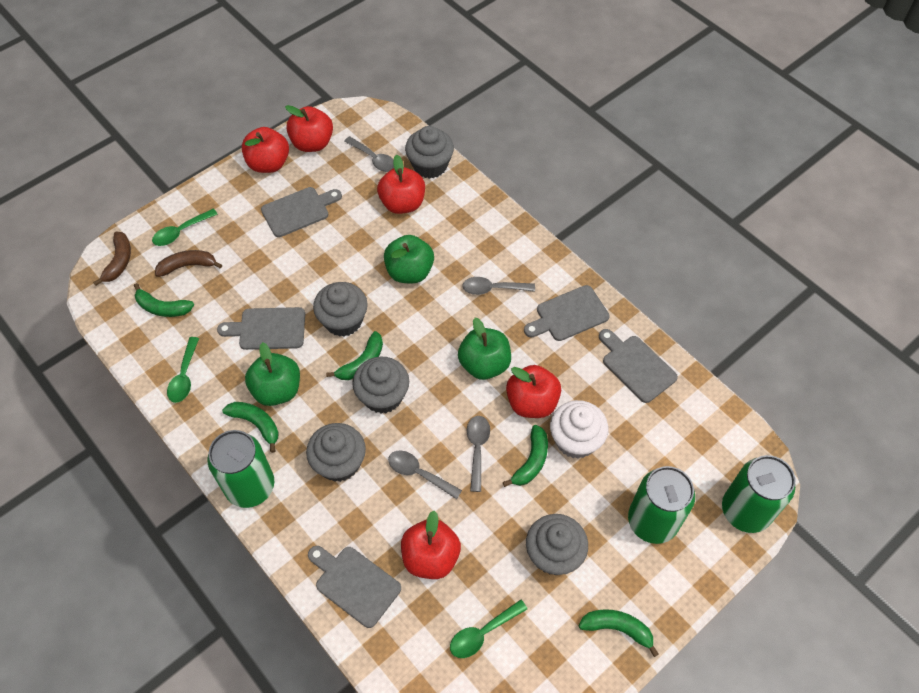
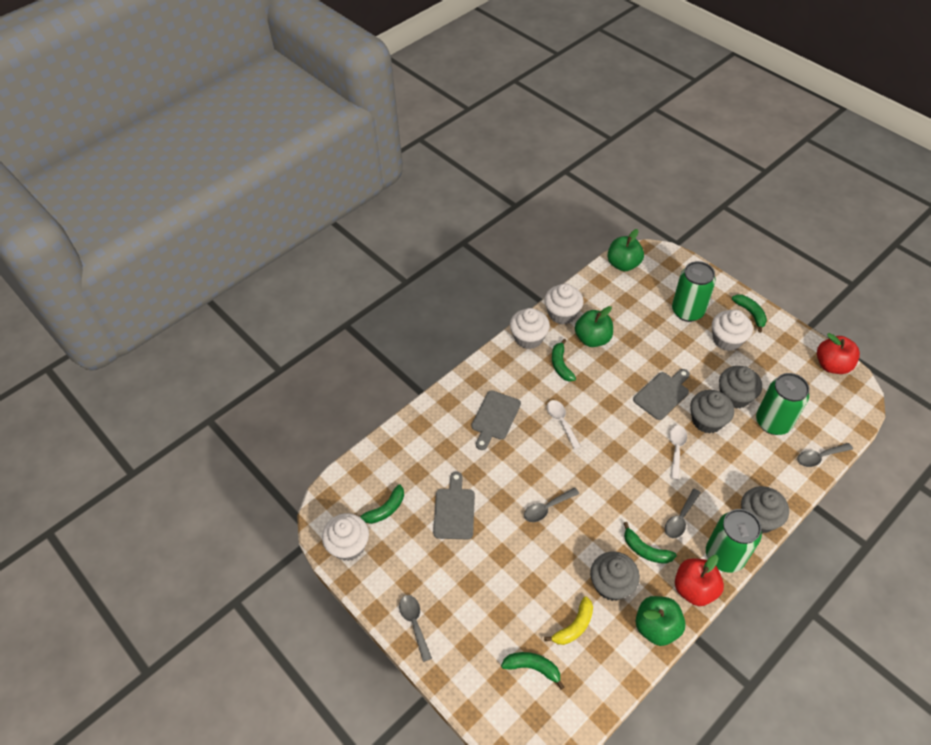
brown banana: 2 -> 0
green spoon: 3 -> 0
grey cupcake: 5 -> 4
grey cutting board: 5 -> 3
red apple: 5 -> 2
white cupcake: 1 -> 4
white spoon: 0 -> 2
yellow banana: 0 -> 1

